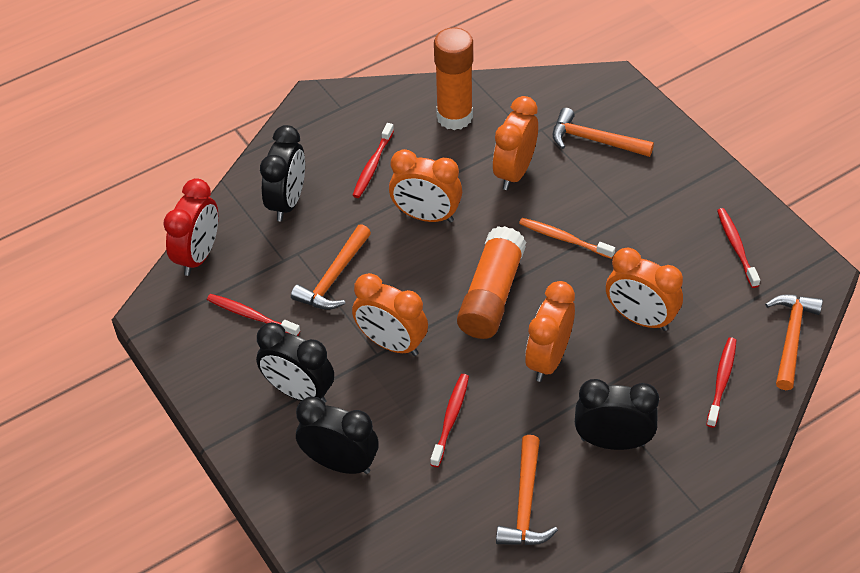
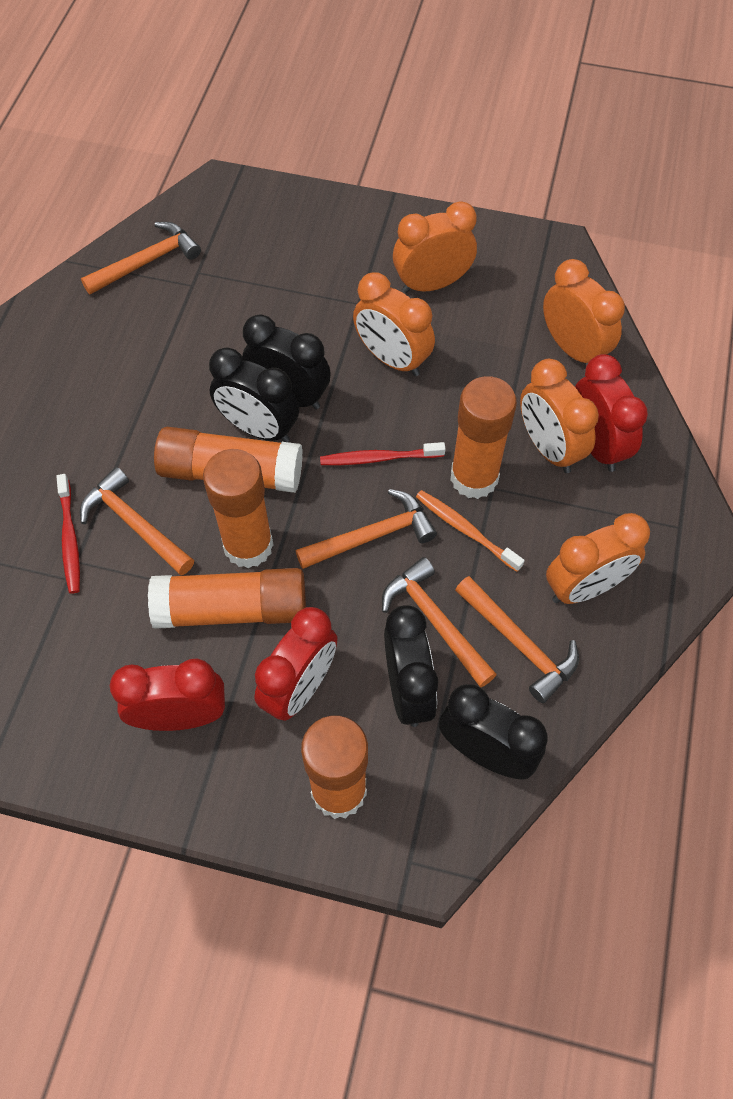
orange glue stick: 2 -> 5
orange hammer: 4 -> 5
red clock: 1 -> 3
red toothbrush: 5 -> 2

